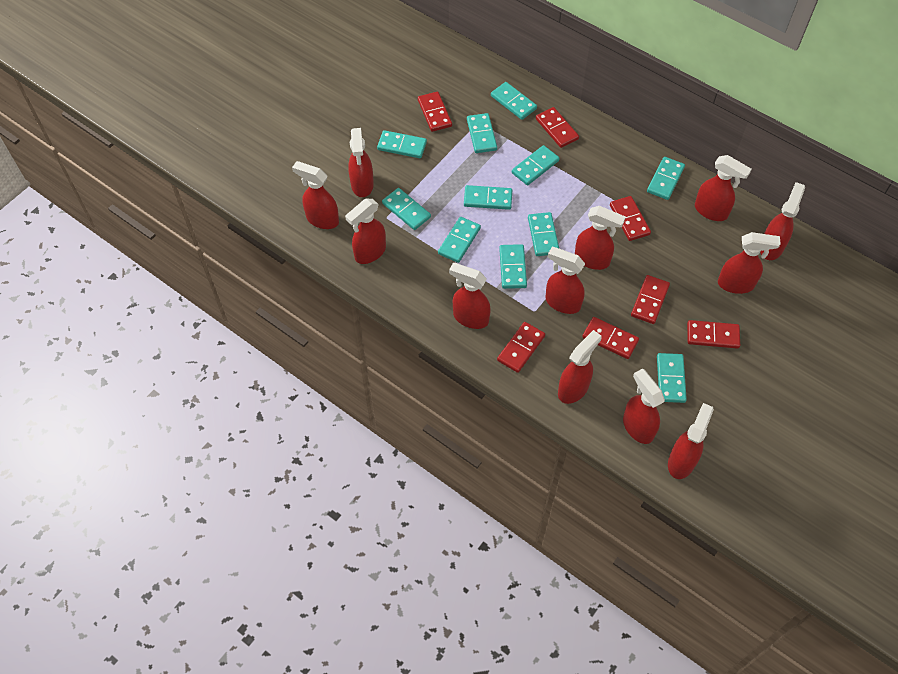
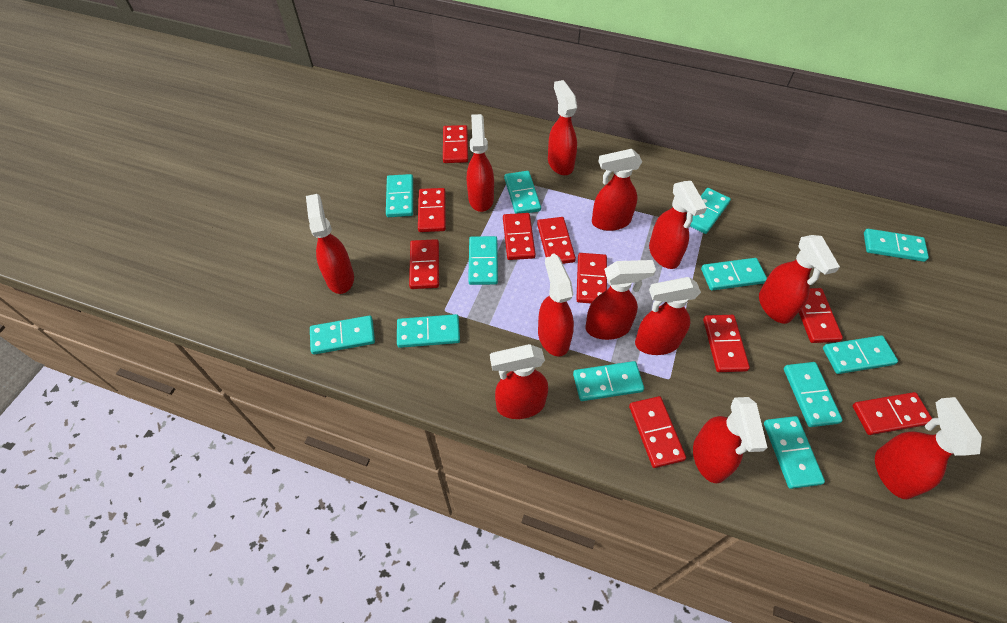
red domino: 7 -> 10
turquoise domino: 11 -> 12

